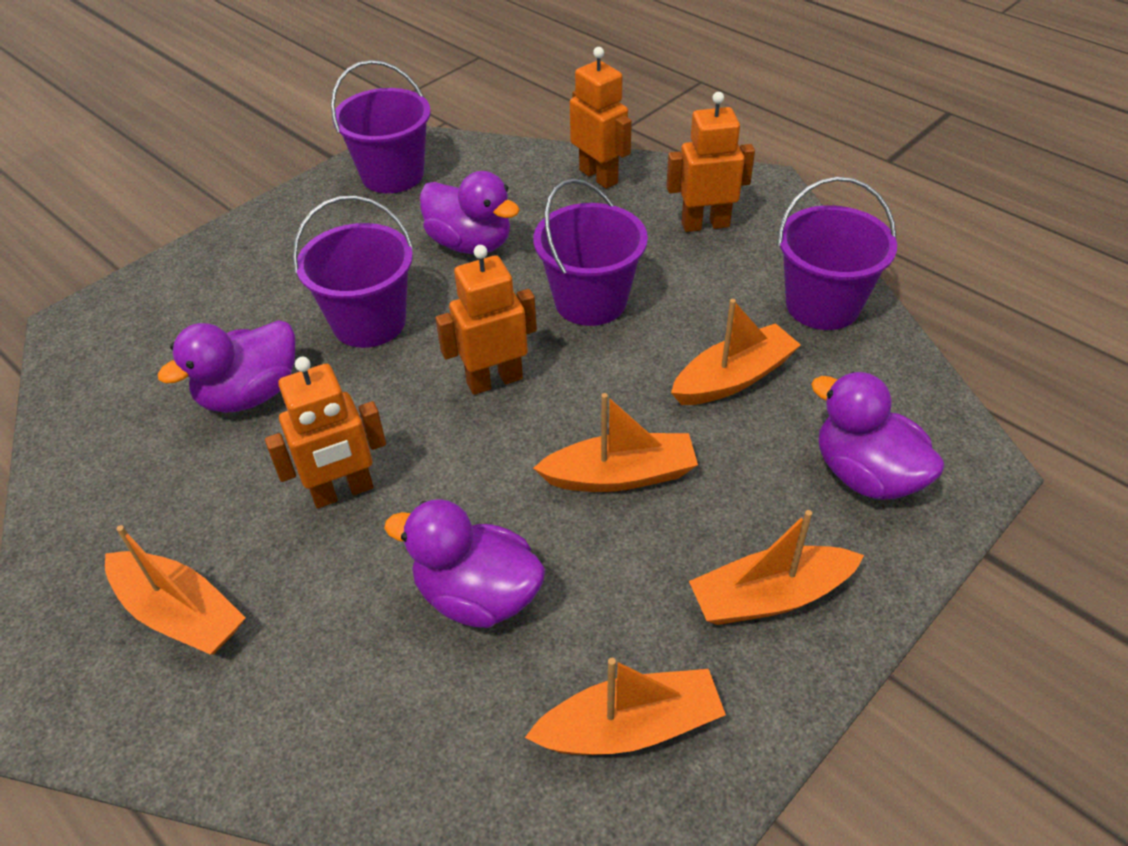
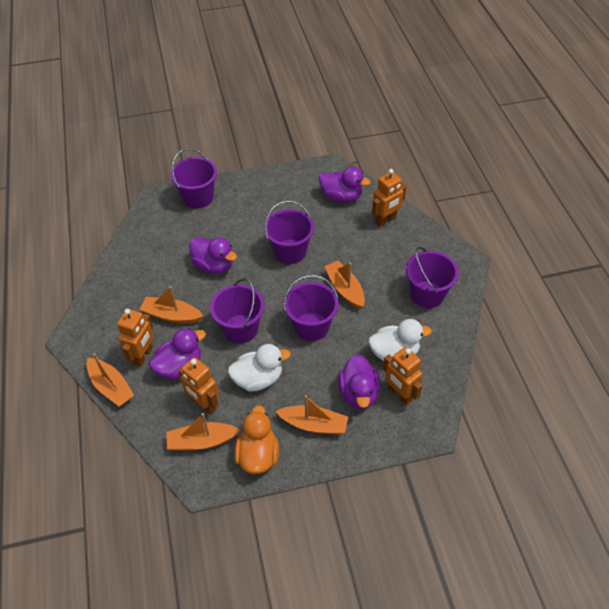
orange duck: 0 -> 1
purple bucket: 4 -> 5
white duck: 0 -> 2

